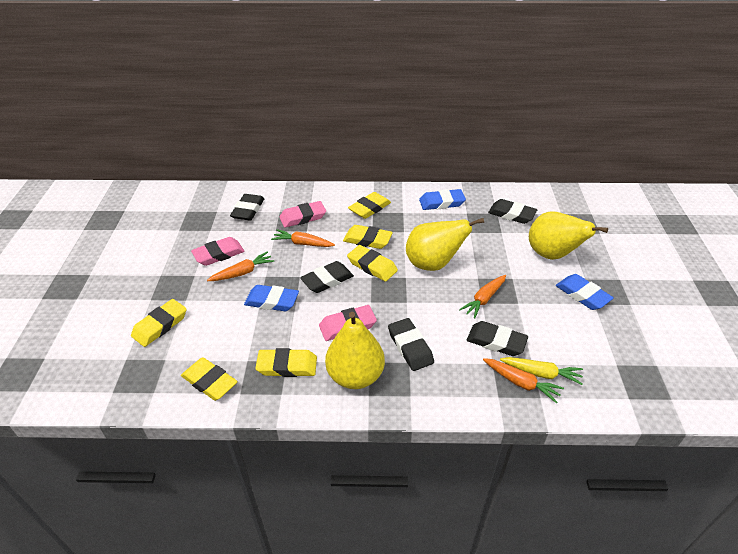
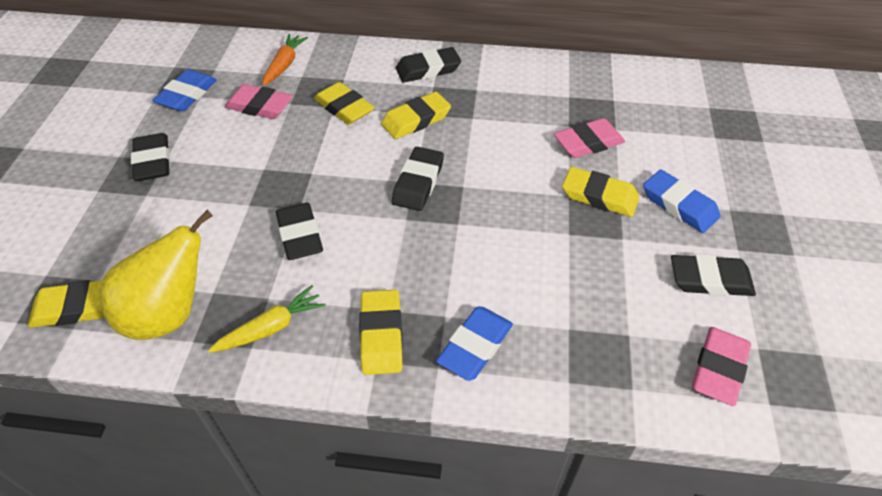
orange carrot: 4 -> 1
yellow eraser: 6 -> 5
yellow pear: 3 -> 1

